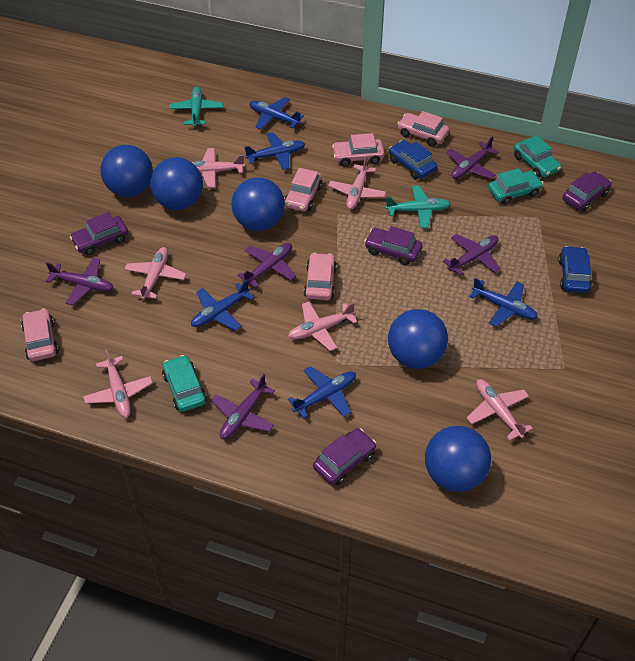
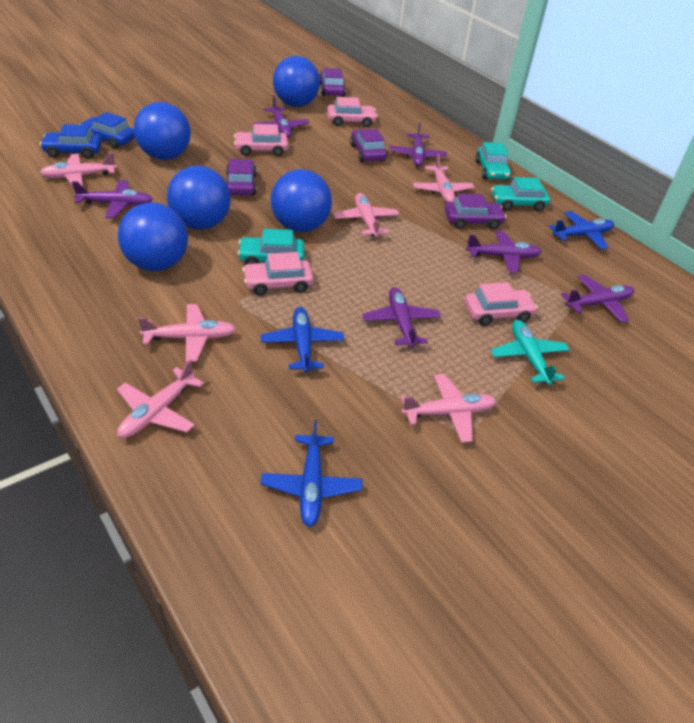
blue plane: 5 -> 3
pink car: 5 -> 4
purple plane: 5 -> 6
turquoise plane: 2 -> 1

